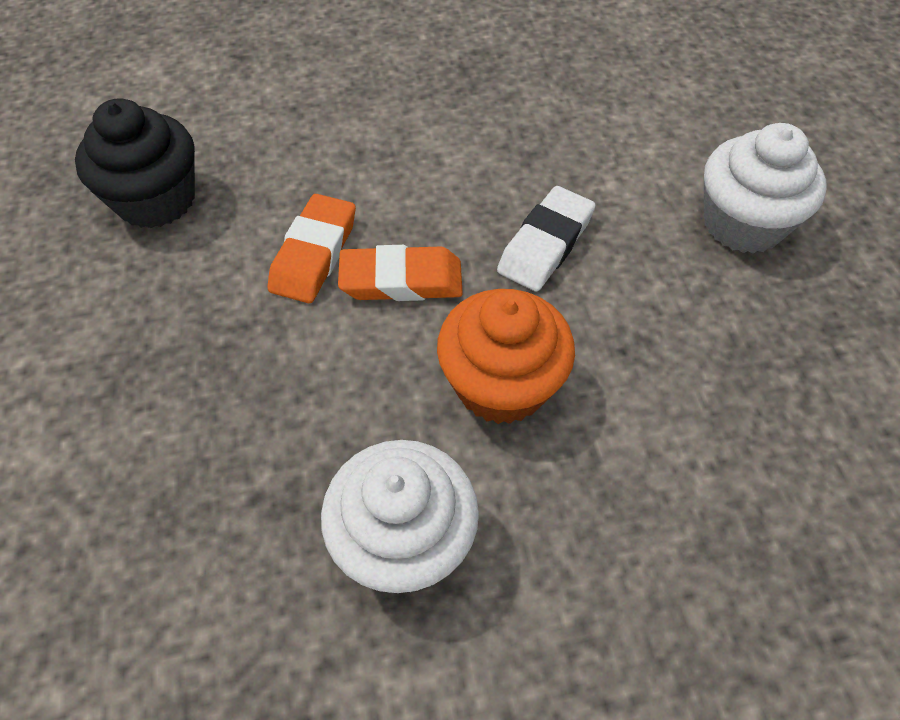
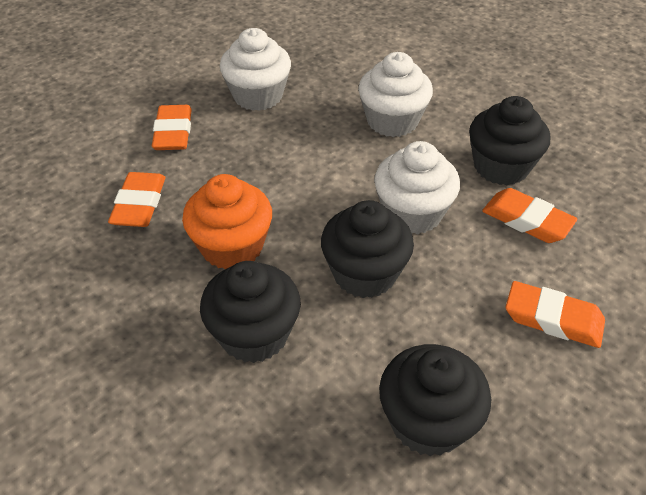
black cupcake: 1 -> 4
orange eraser: 2 -> 4
white cupcake: 2 -> 3
white eraser: 1 -> 0

